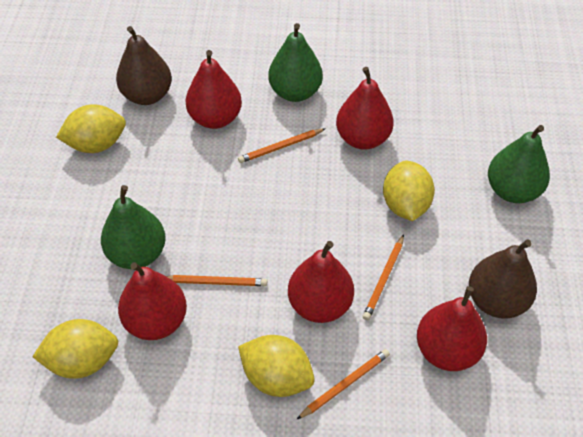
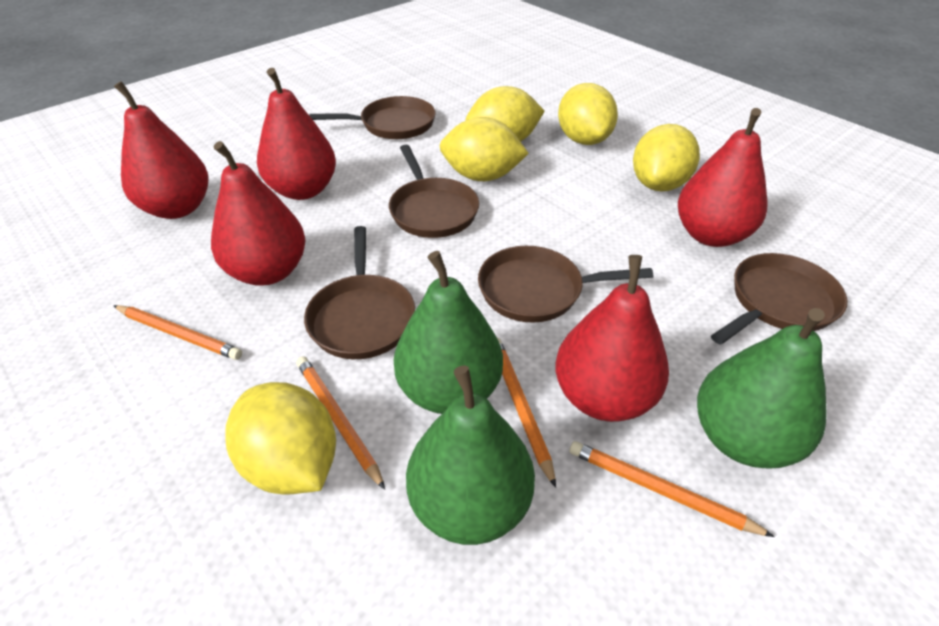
brown pan: 0 -> 5
brown pear: 2 -> 0
yellow lemon: 4 -> 5

